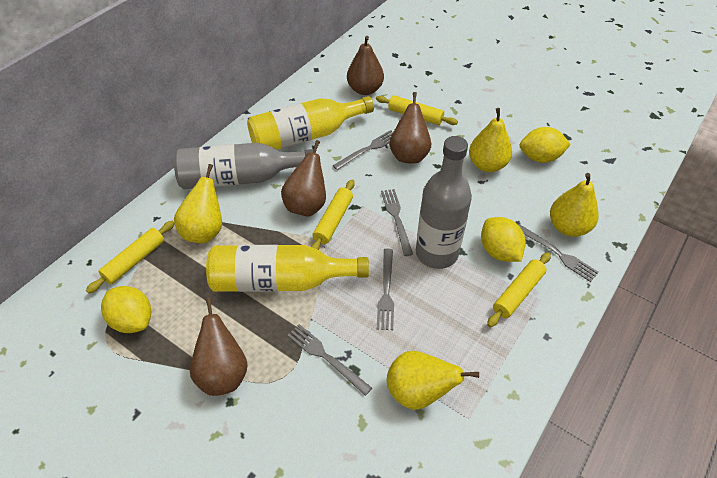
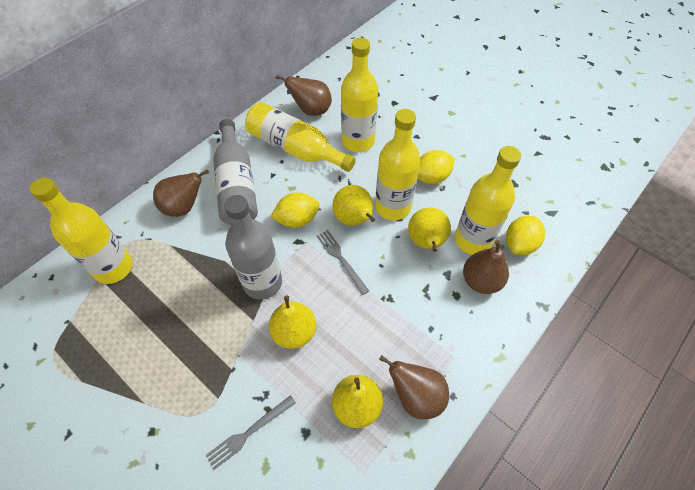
grey fork: 5 -> 2
yellow bottle: 2 -> 5
yellow rolling pin: 4 -> 0

